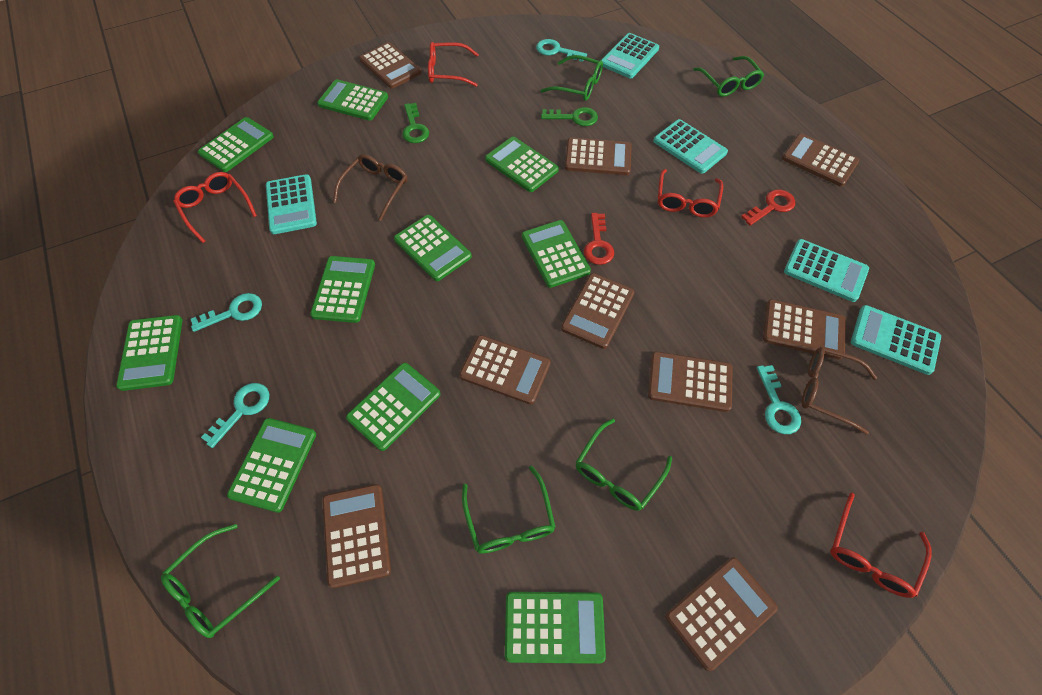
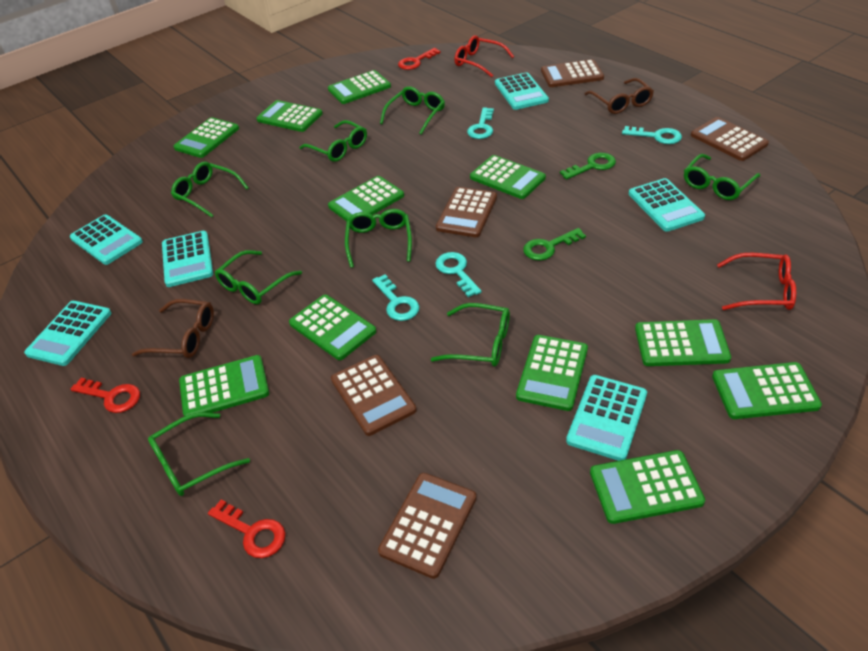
brown calculator: 9 -> 5
green calculator: 10 -> 11
green glasses: 5 -> 8
red glasses: 4 -> 2
red key: 2 -> 3
turquoise calculator: 5 -> 6

